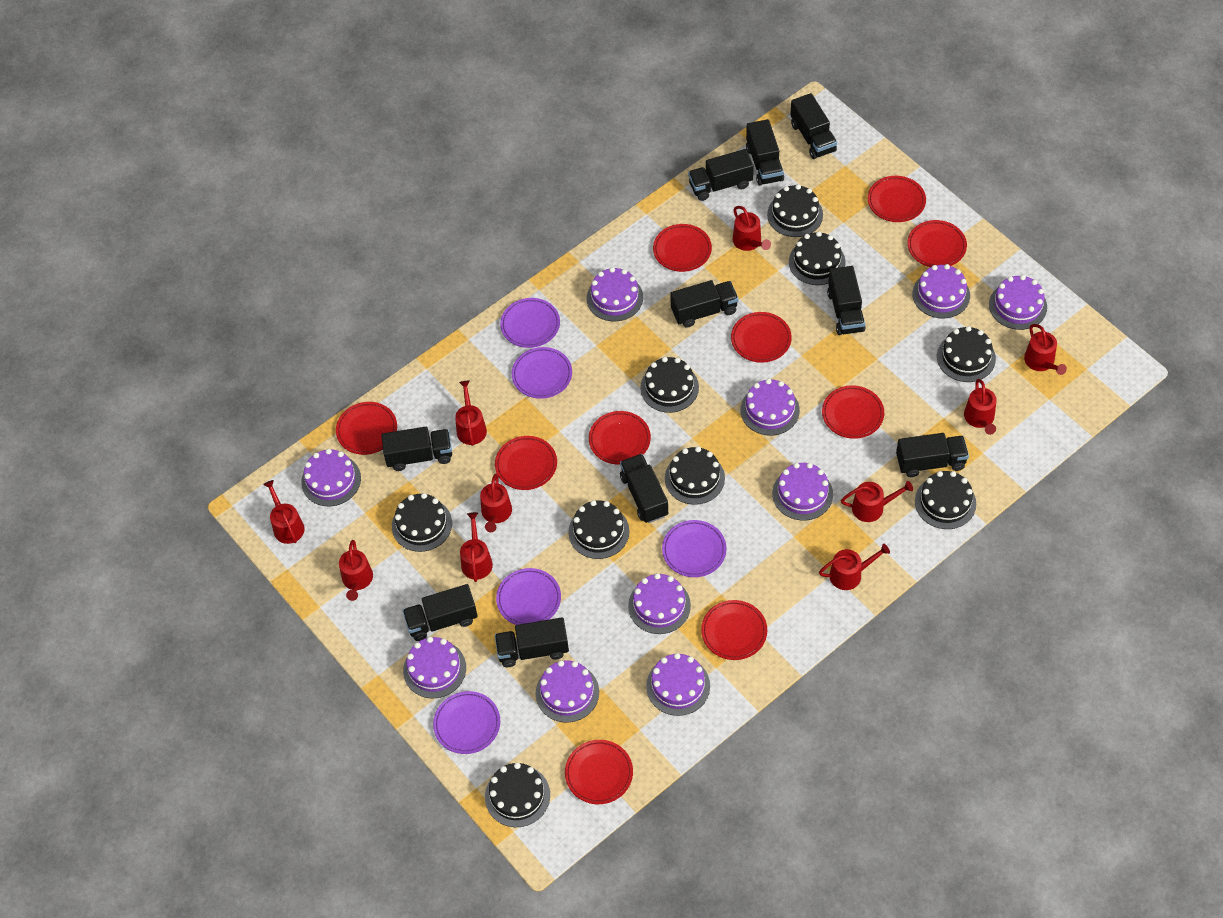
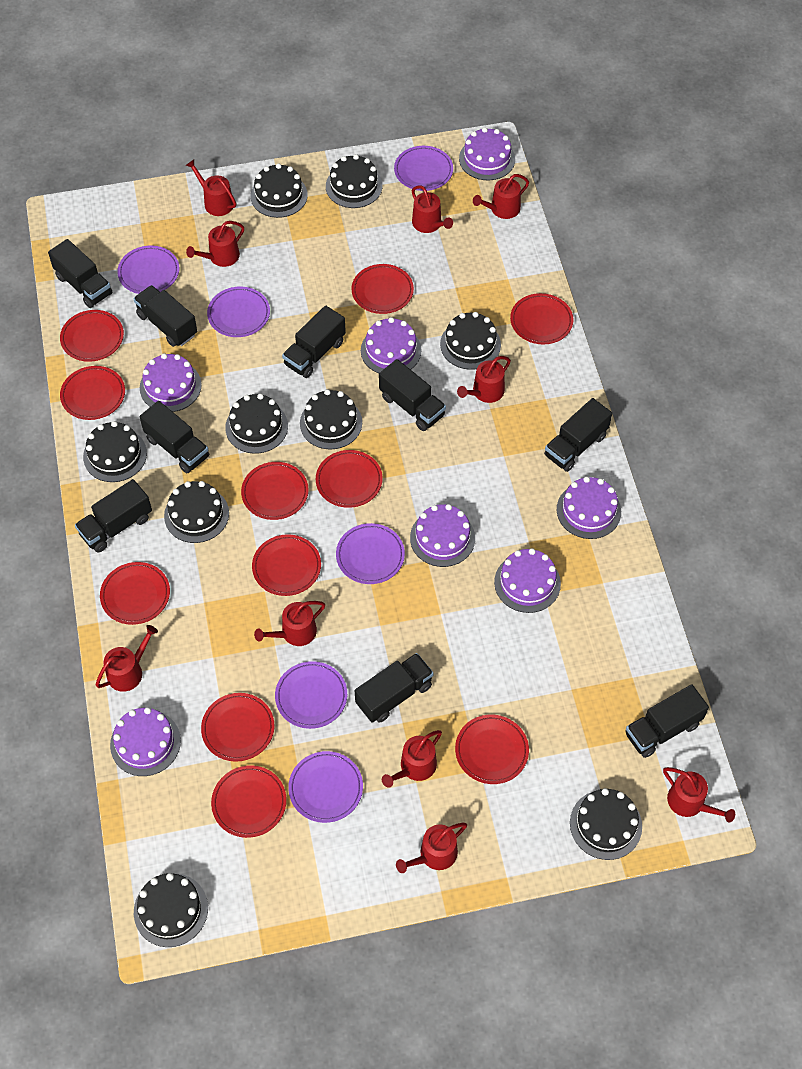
black truck: 10 -> 9
purple cake: 10 -> 7
purple plate: 5 -> 6
red plate: 10 -> 11

